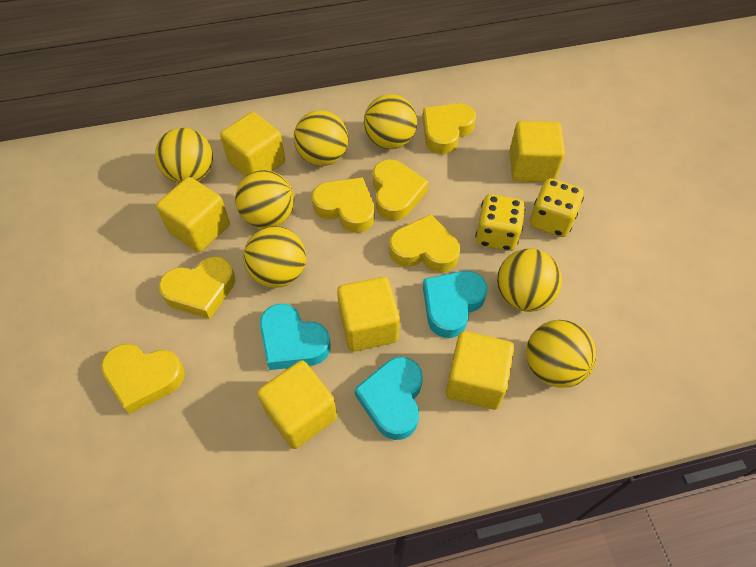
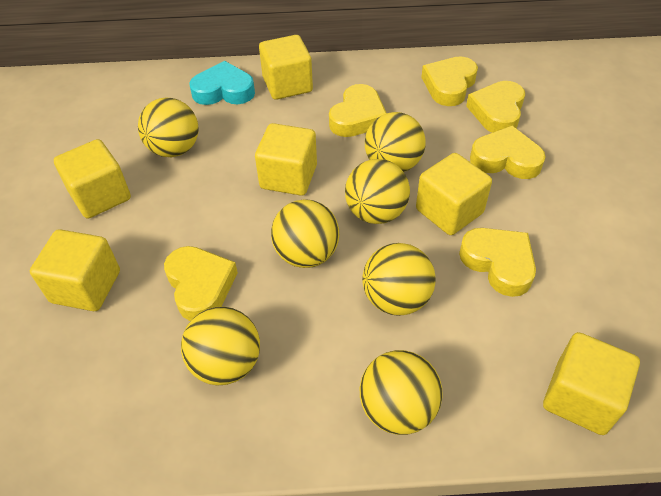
turquoise heart: 3 -> 1
yellow dice: 2 -> 0

